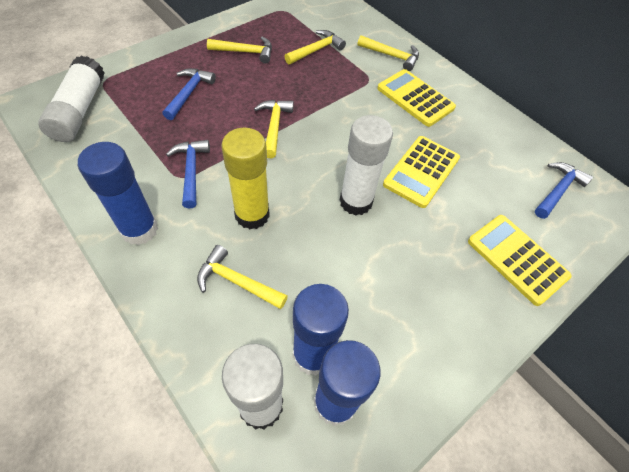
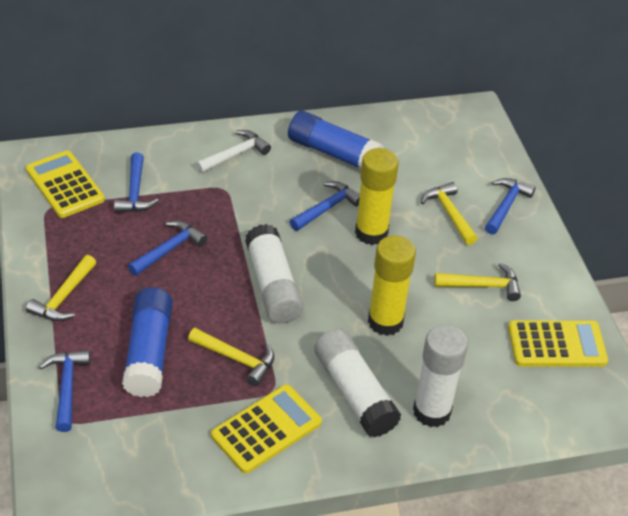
blue glue stick: 3 -> 2
blue hammer: 3 -> 5
white hammer: 0 -> 1
yellow glue stick: 1 -> 2
yellow hammer: 5 -> 4

